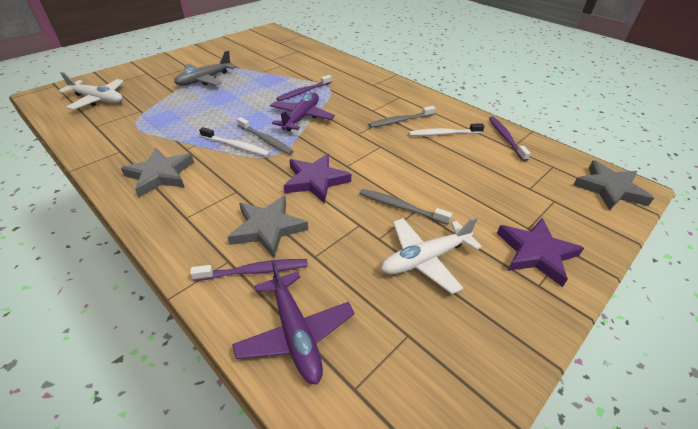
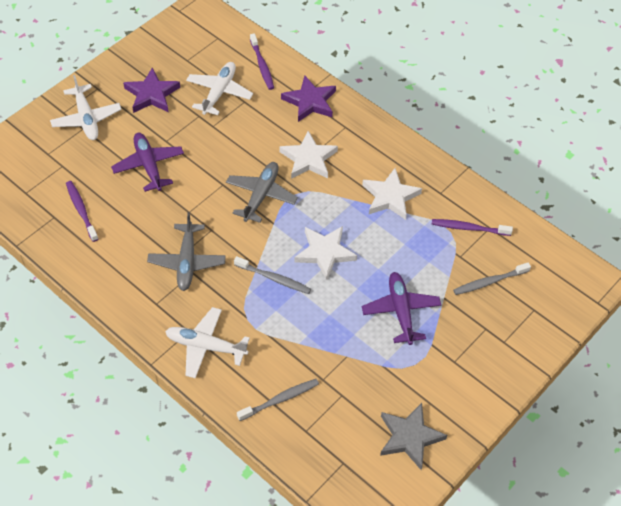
grey plane: 1 -> 2
grey star: 3 -> 1
white plane: 2 -> 3
white star: 0 -> 3
white toothbrush: 2 -> 0

